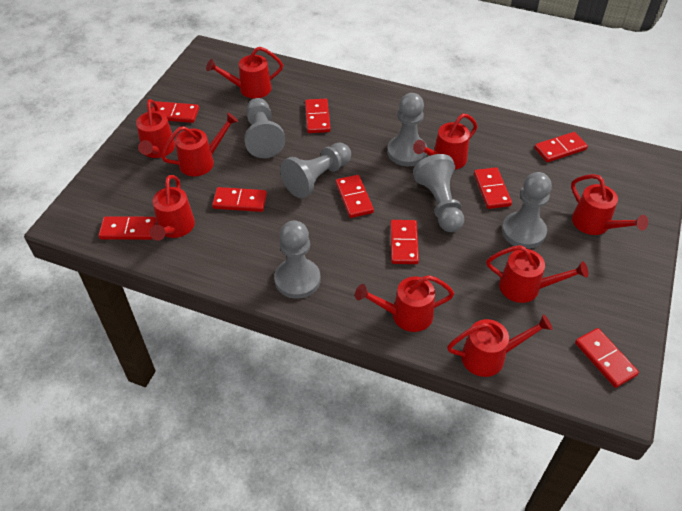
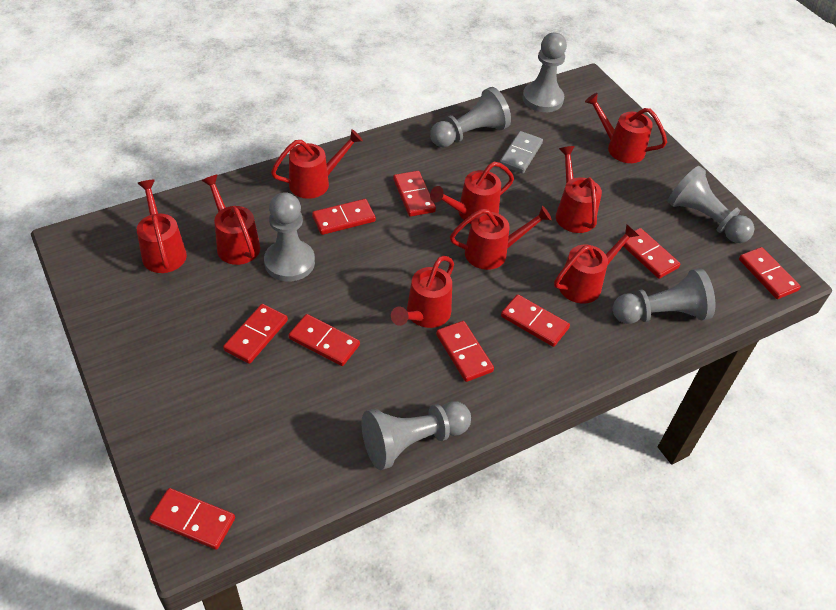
grey domino: 0 -> 1

